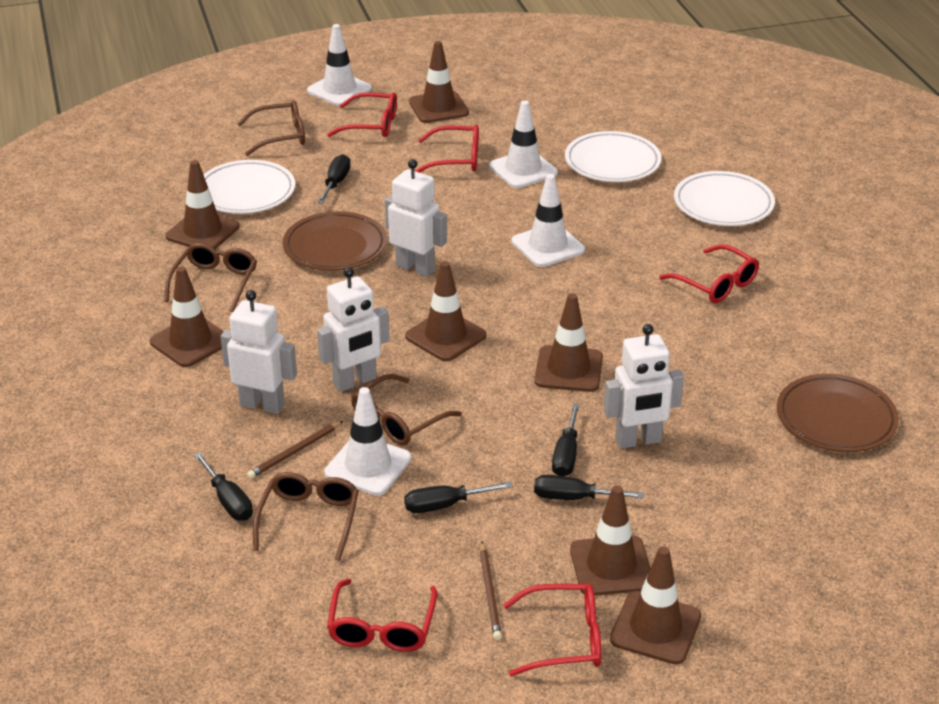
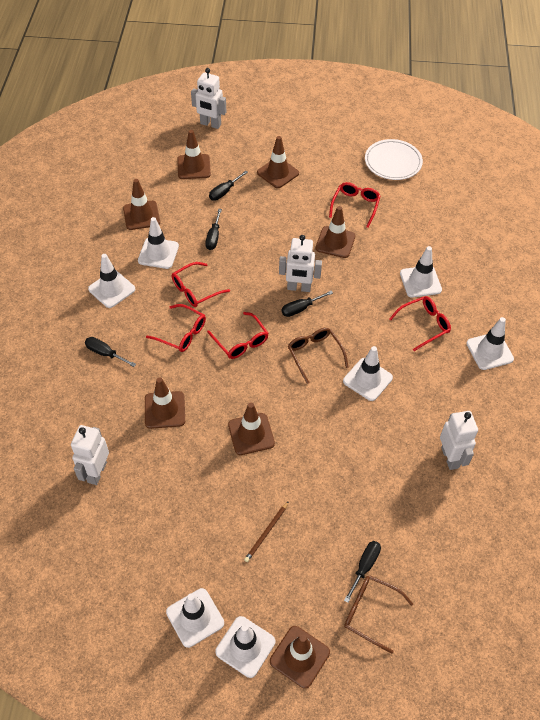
brown glasses: 4 -> 2
brown pencil: 2 -> 1
brown plate: 2 -> 0
white plate: 3 -> 1
white traffic cone: 4 -> 7

